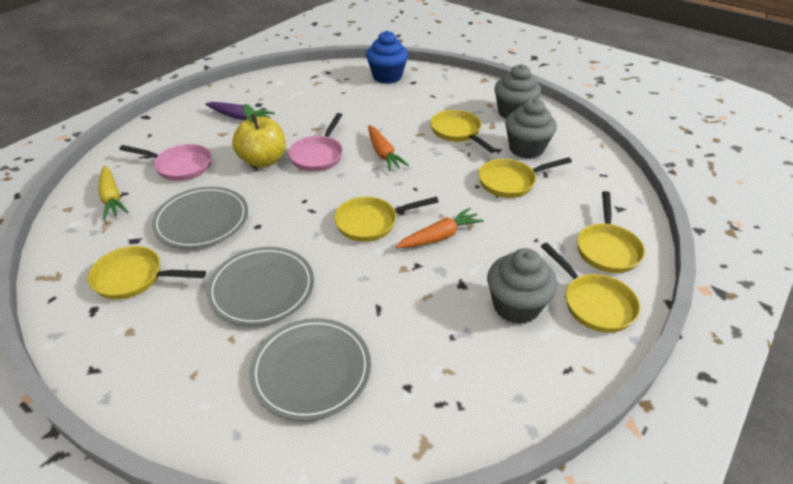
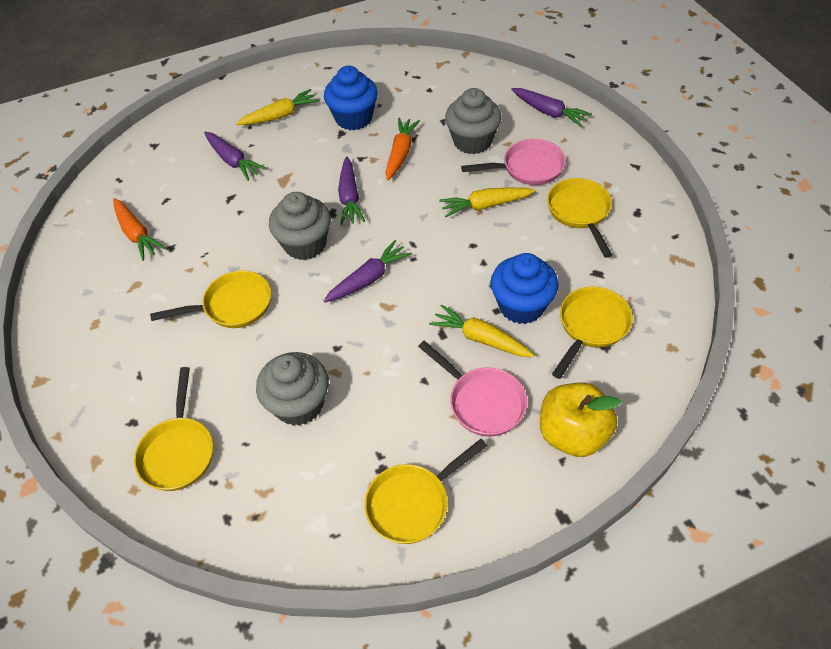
blue cupcake: 1 -> 2
grey plate: 3 -> 0
purple carrot: 1 -> 4
yellow carrot: 1 -> 3
yellow pan: 6 -> 5

